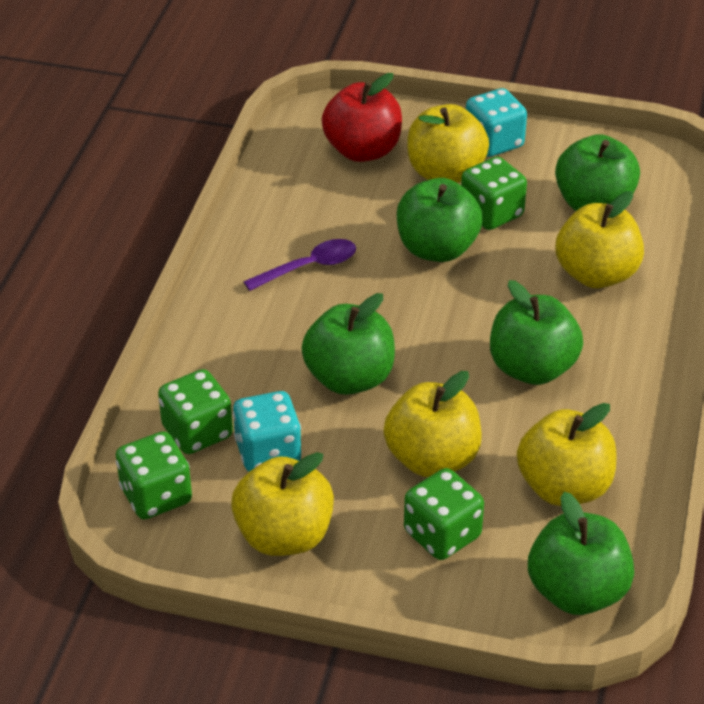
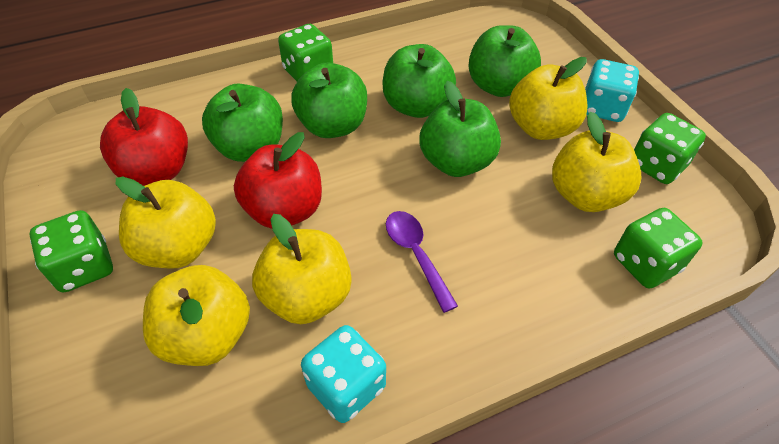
red apple: 1 -> 2

